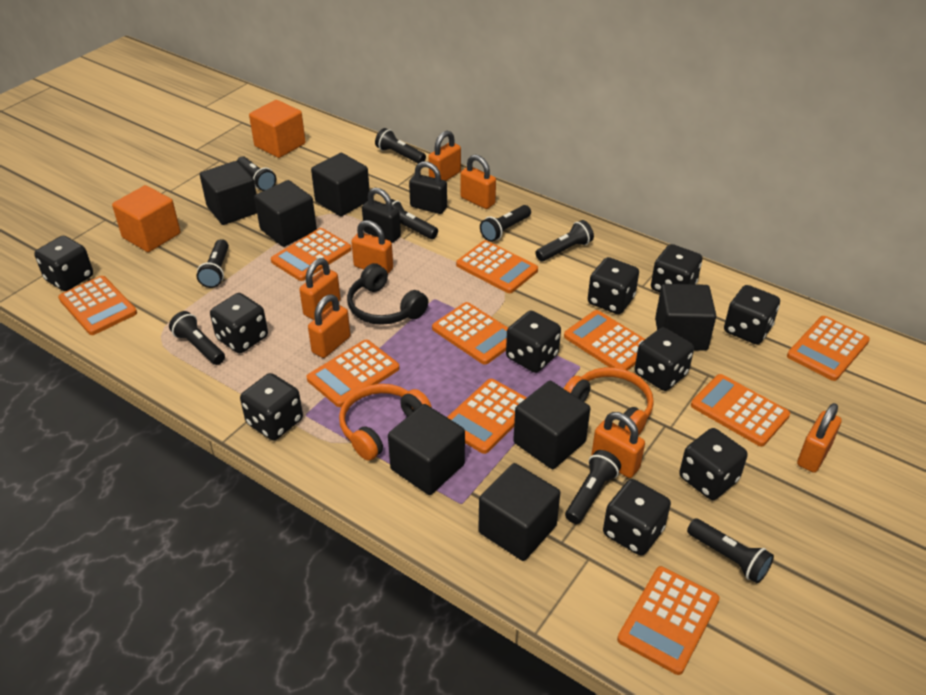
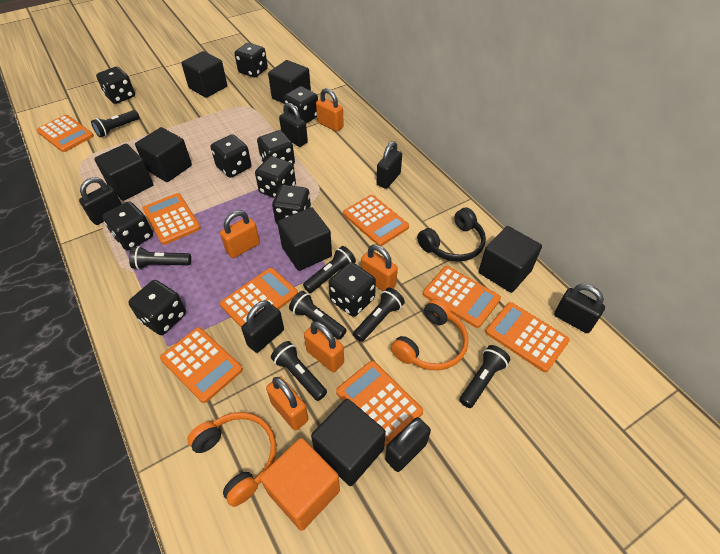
black flashlight: 9 -> 7
black padlock: 2 -> 6
orange calculator: 10 -> 8
orange cube: 2 -> 1
orange padlock: 7 -> 5

